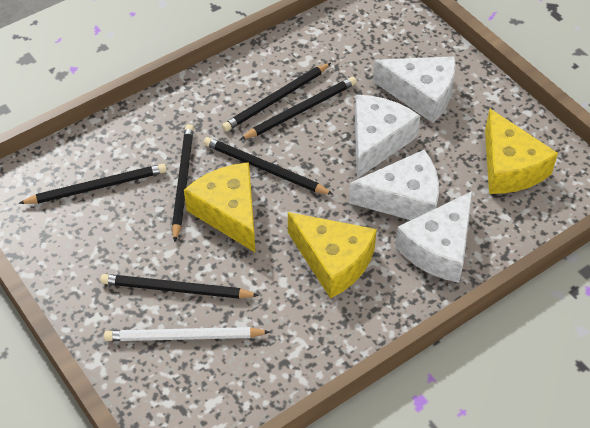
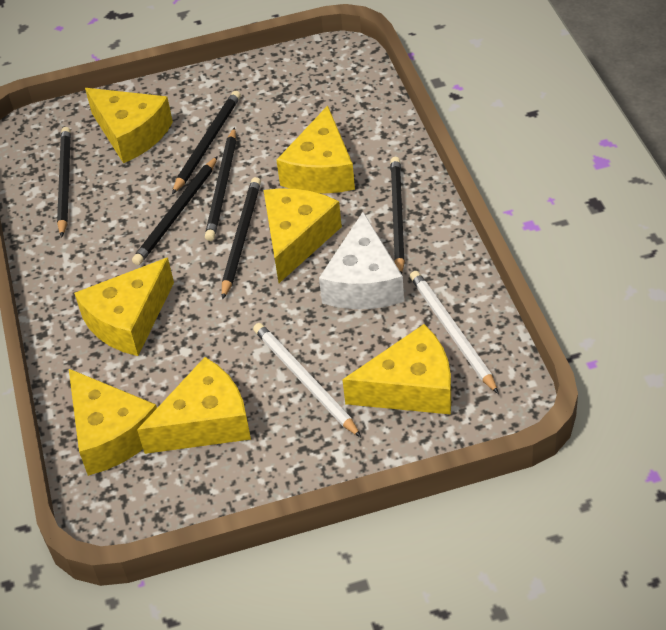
white cheese: 4 -> 1
white pencil: 1 -> 2
yellow cheese: 3 -> 7

